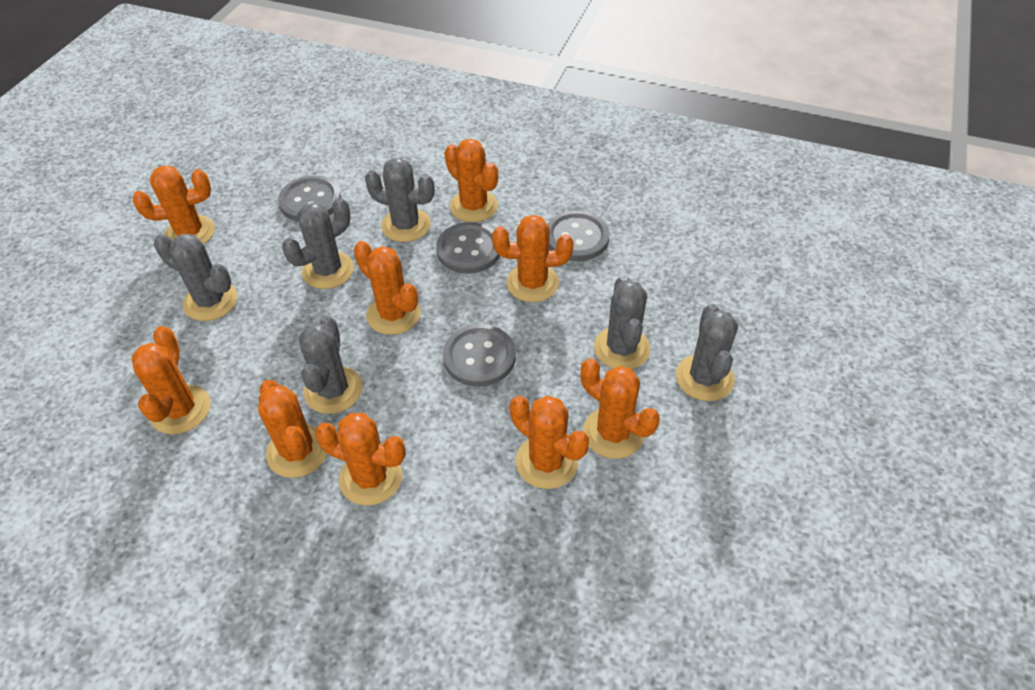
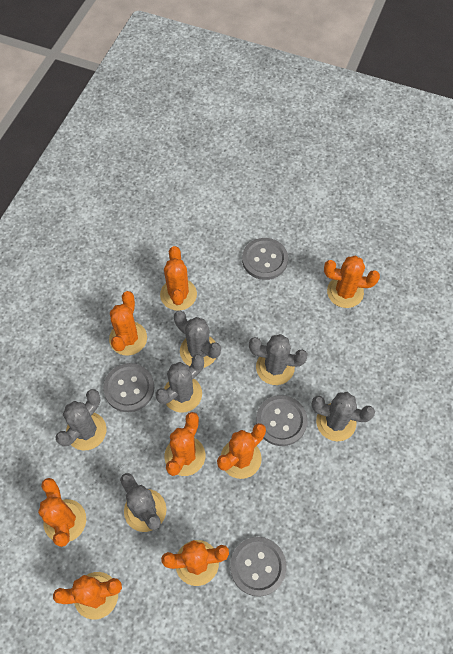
orange cactus: 9 -> 8

